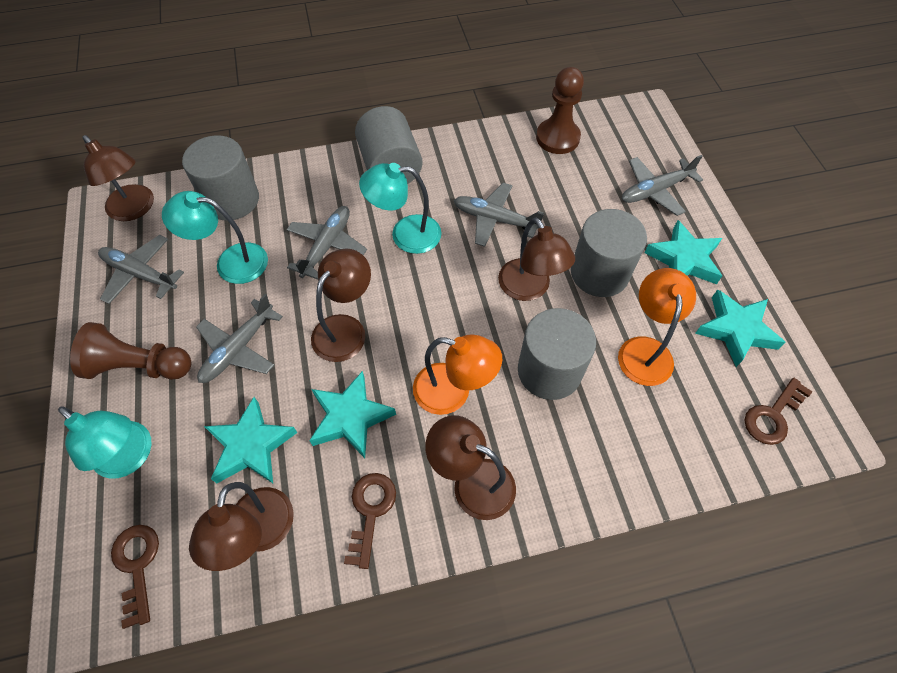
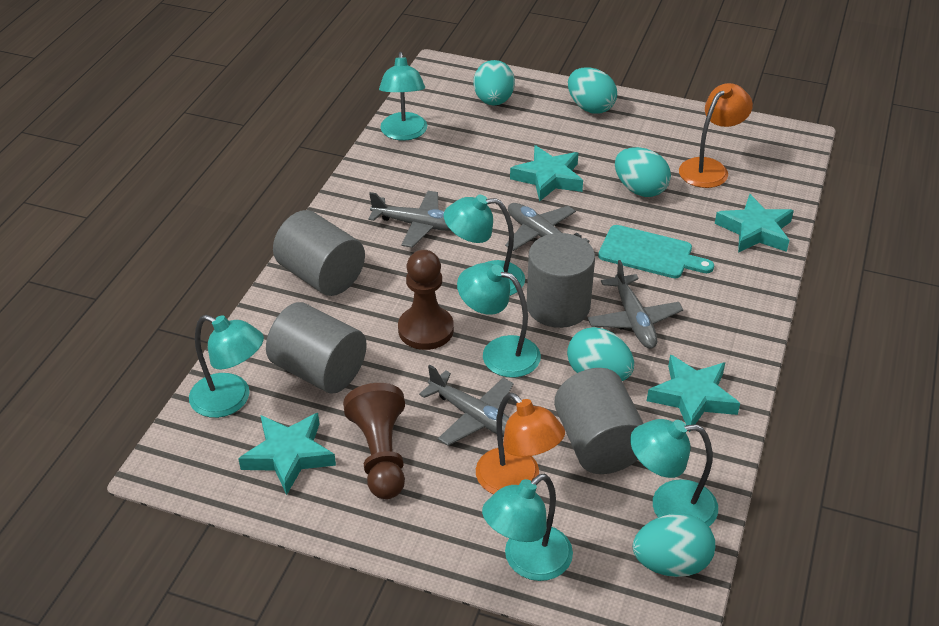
brown key: 3 -> 0
brown lamp: 5 -> 0
grey plane: 5 -> 4
turquoise cutting board: 0 -> 1
turquoise egg: 0 -> 5
turquoise lamp: 3 -> 6

